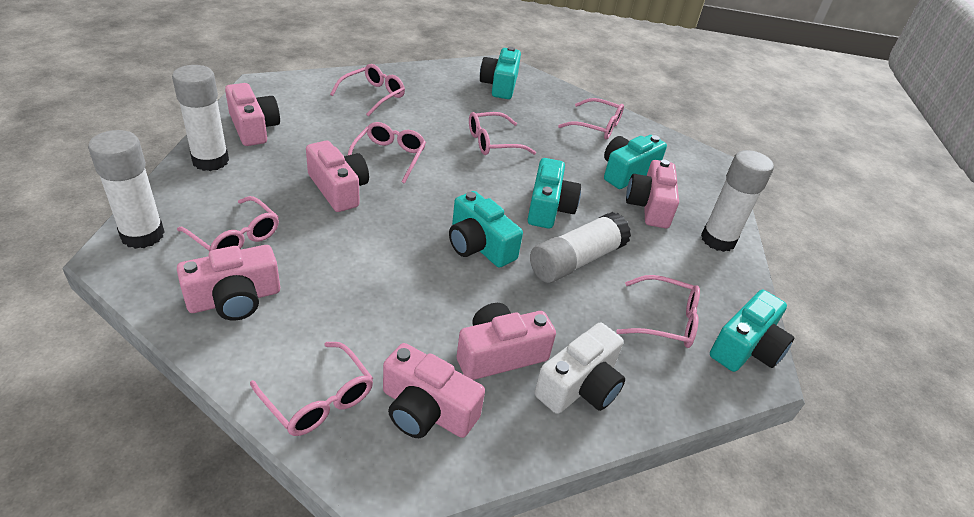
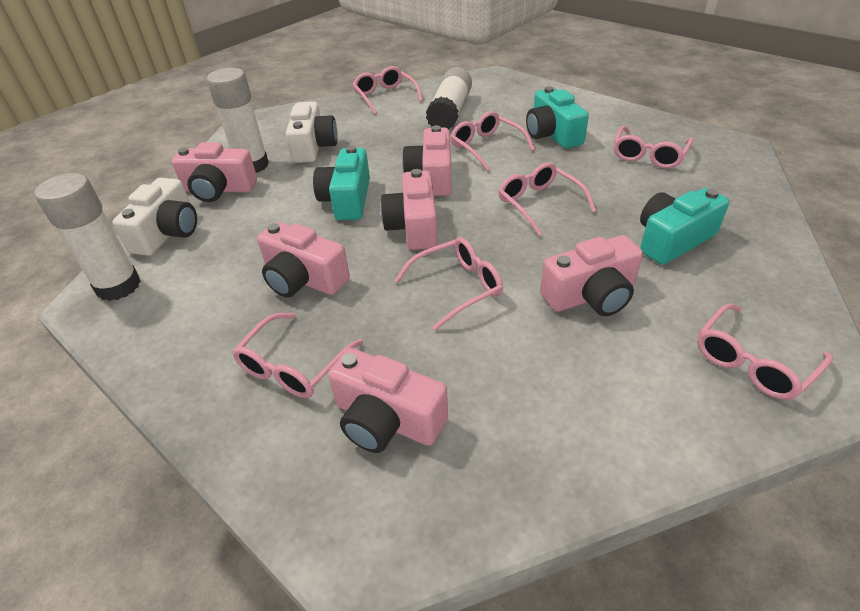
turquoise camera: 5 -> 3
white camera: 1 -> 2
white glue stick: 4 -> 3

